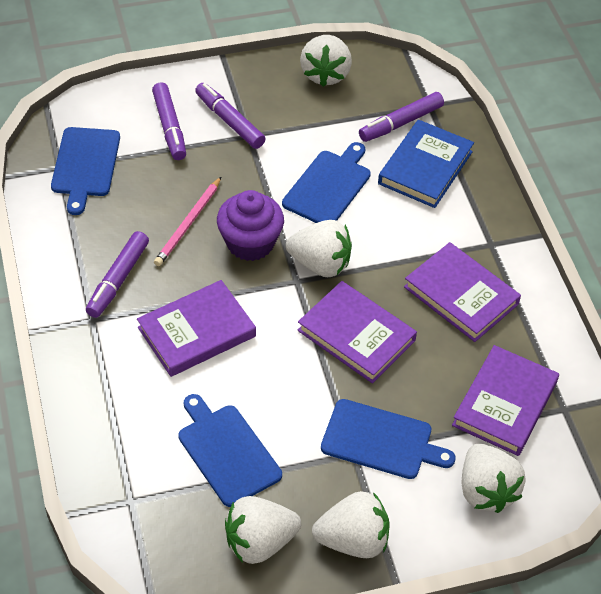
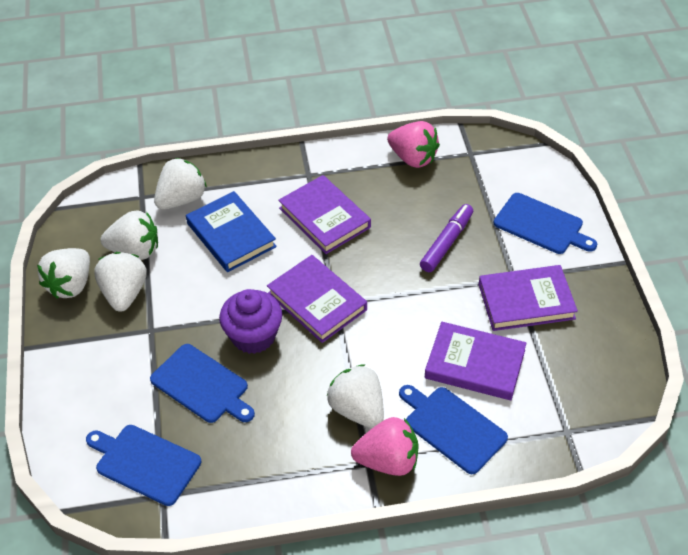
pink pencil: 1 -> 0
pink strawberry: 0 -> 2
purple marker: 4 -> 1

